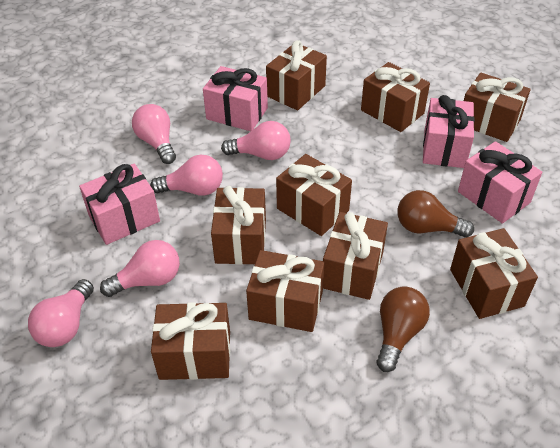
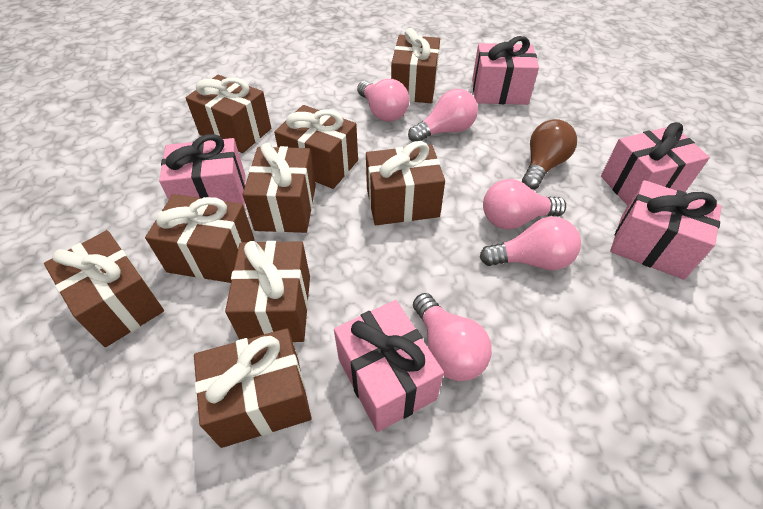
brown light bulb: 2 -> 1
pink gift: 4 -> 5

